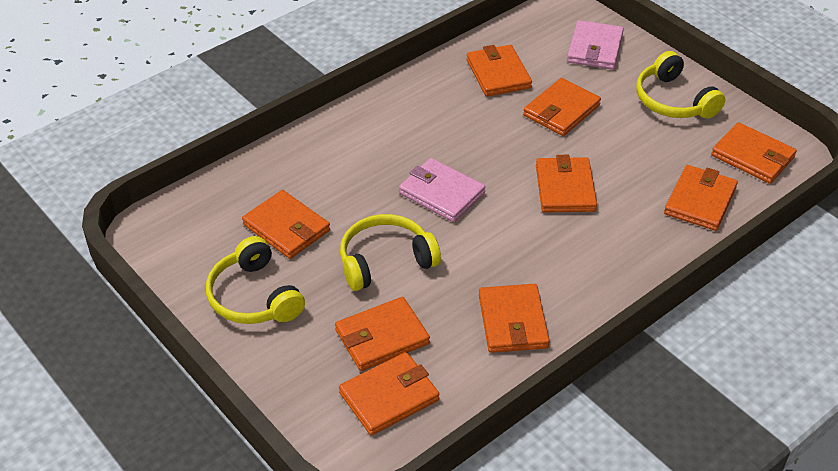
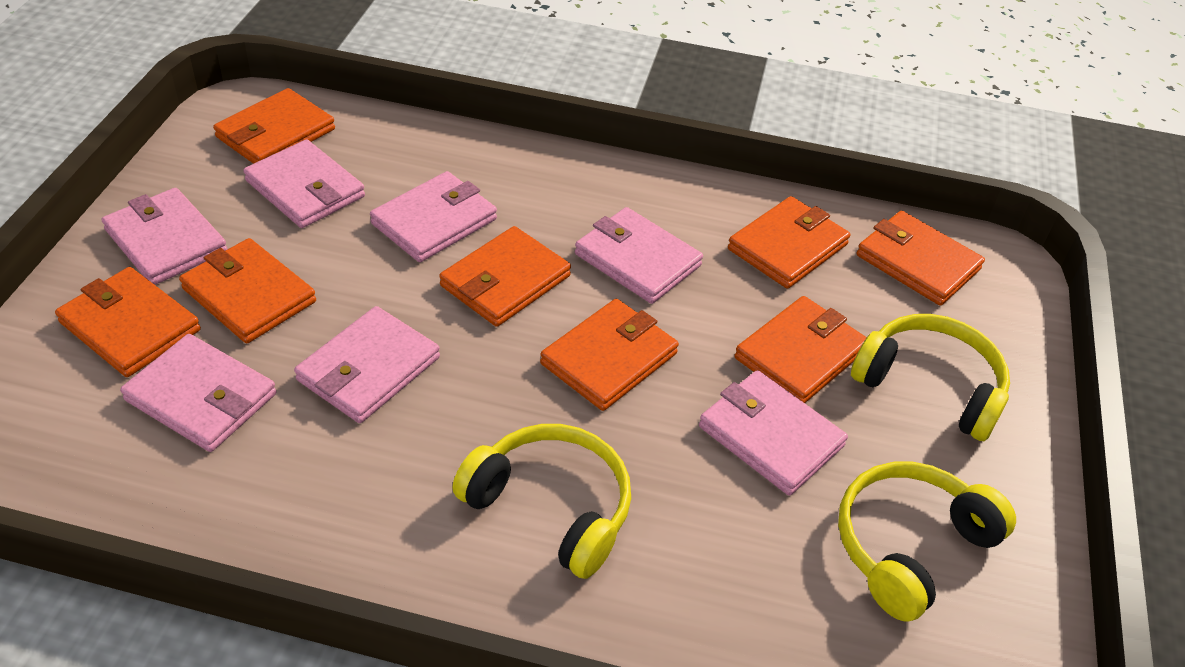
orange wallet: 9 -> 8
pink wallet: 2 -> 7

